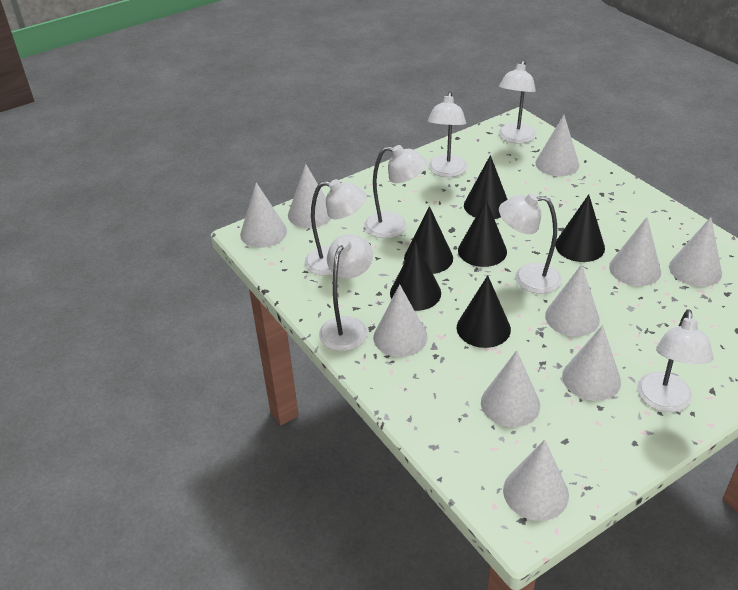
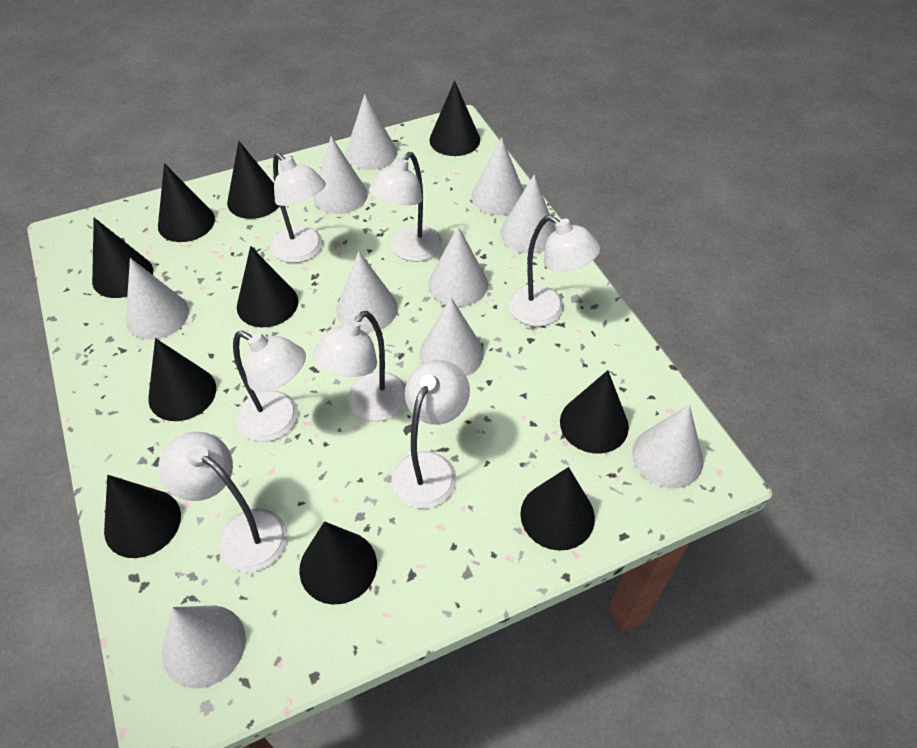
black cone: 6 -> 10

